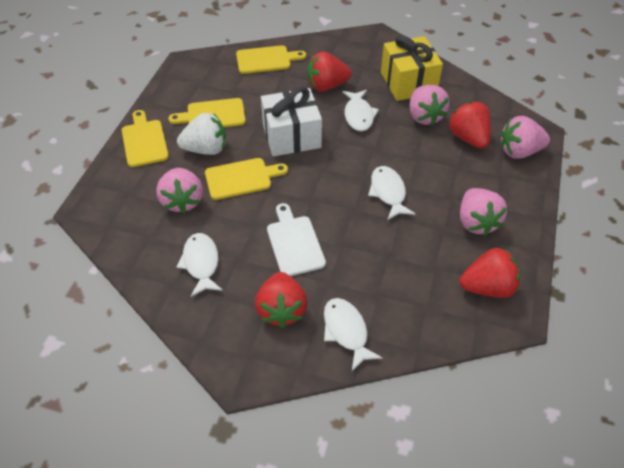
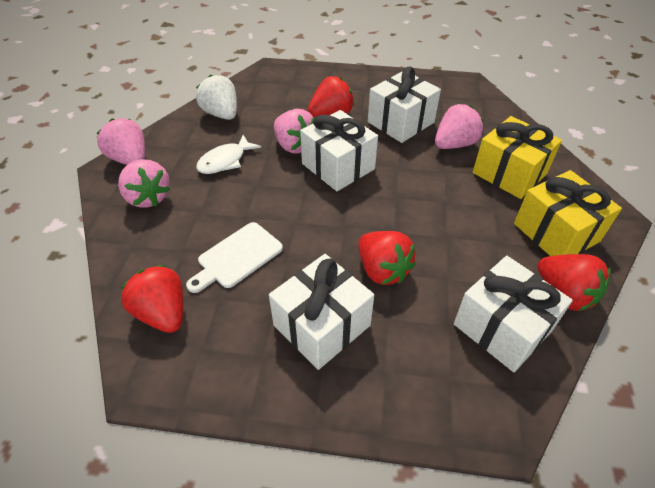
white fish: 4 -> 1
white gift: 1 -> 4
yellow cutting board: 4 -> 0
yellow gift: 1 -> 2

